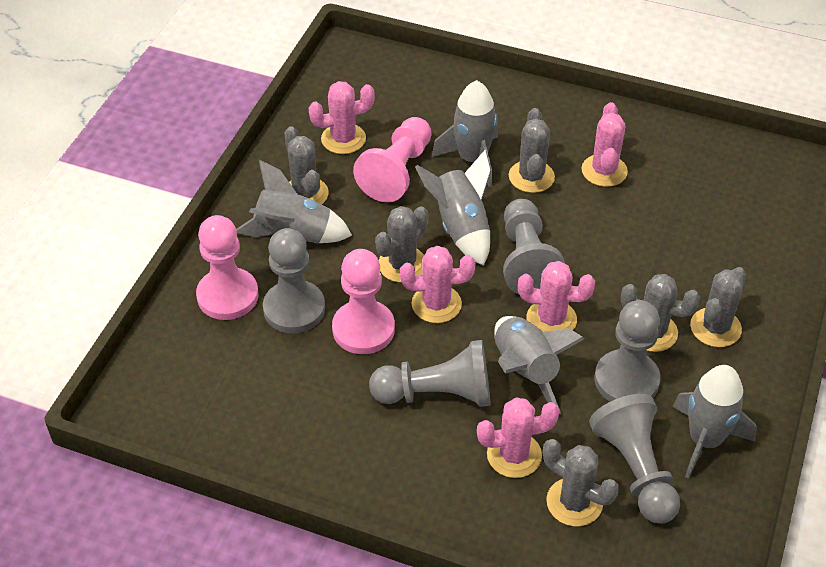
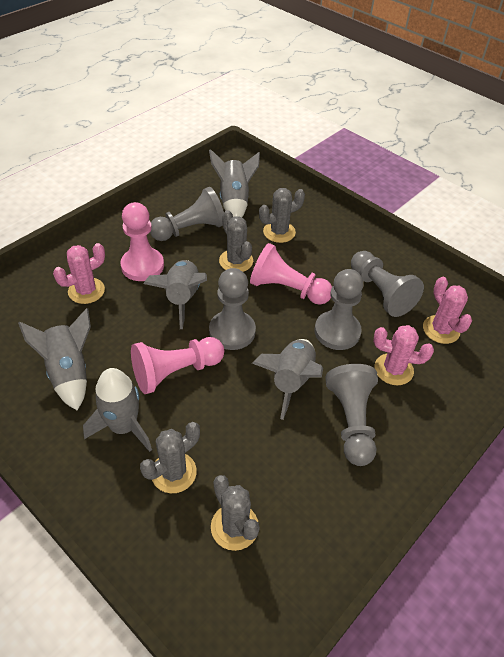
grey cactus: 6 -> 4
pink cactus: 5 -> 3

